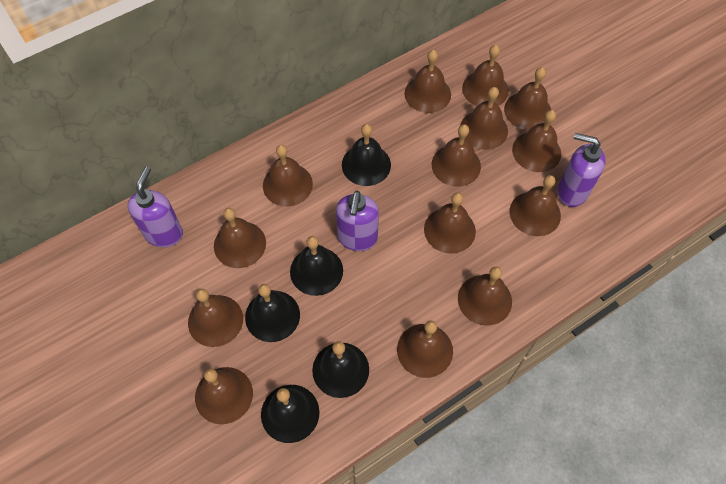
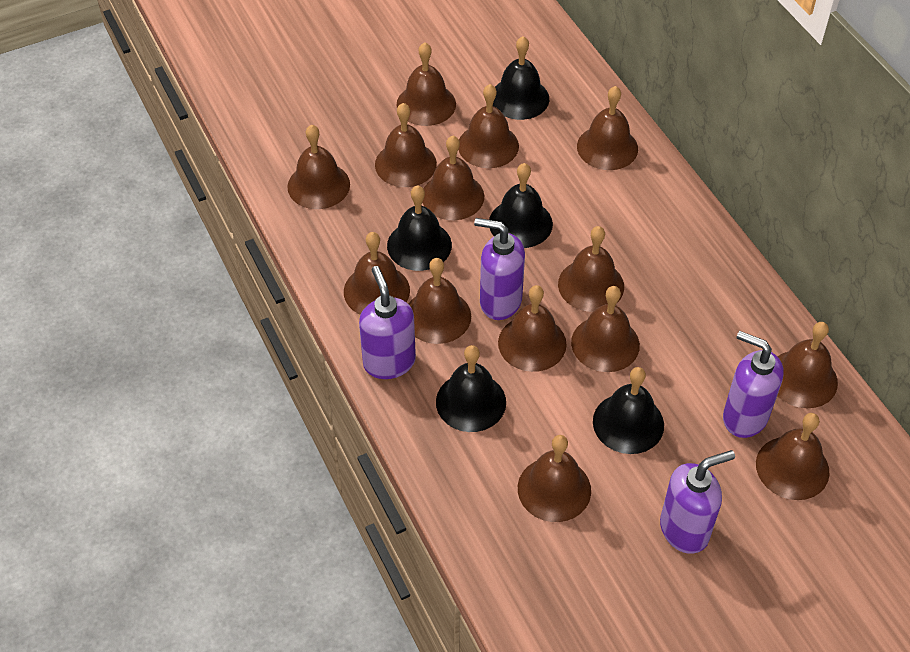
purple soap dispenser: 3 -> 4

